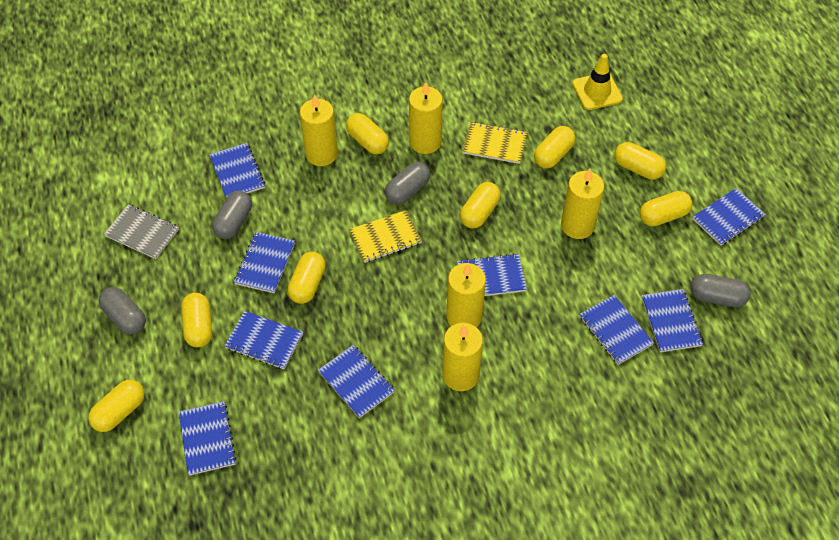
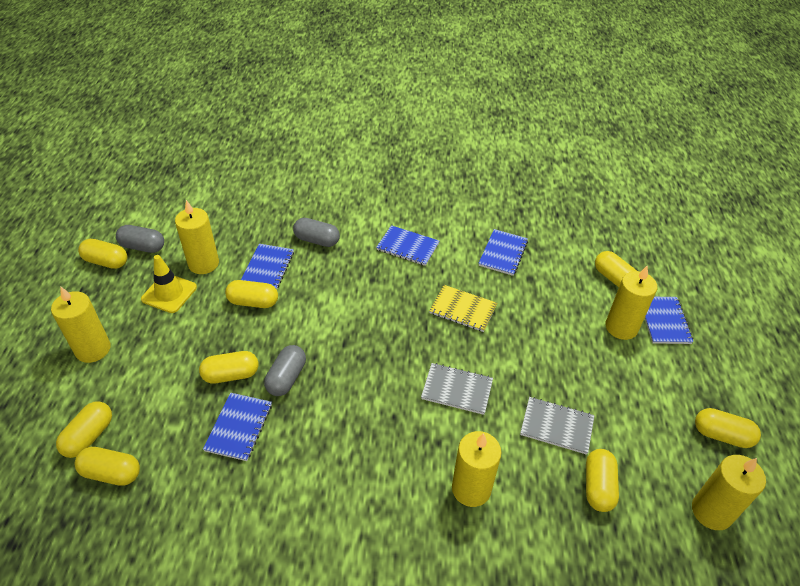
blue notebook: 9 -> 5
grey capsule: 4 -> 3
grey notebook: 1 -> 2
yellow notebook: 2 -> 1

